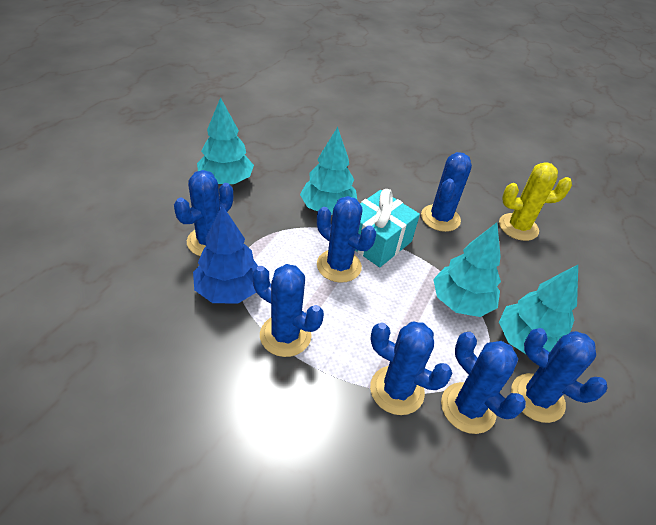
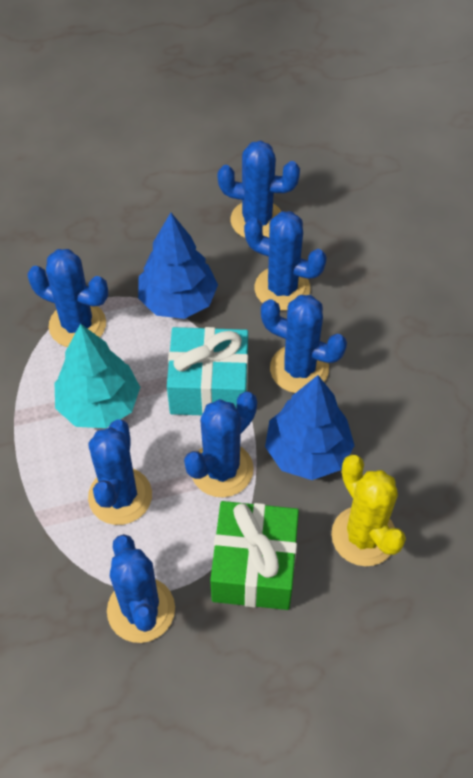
blue tree: 1 -> 2
green gift: 0 -> 1
turquoise tree: 4 -> 1

